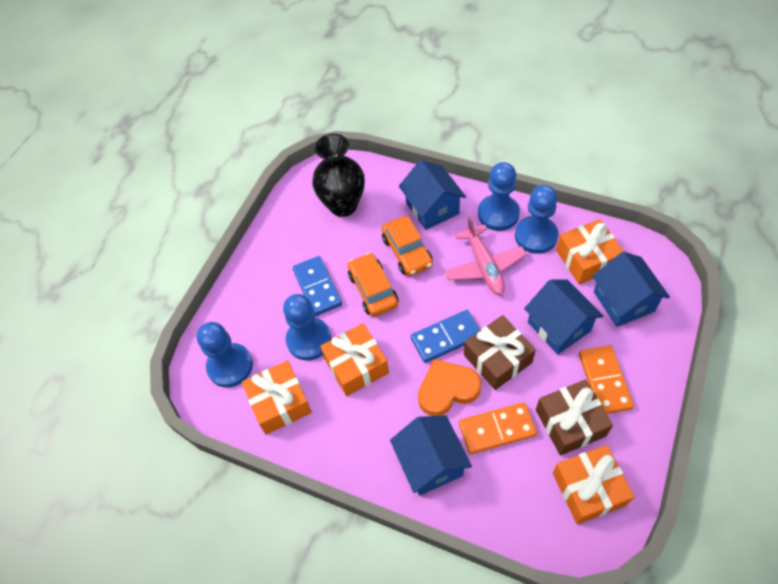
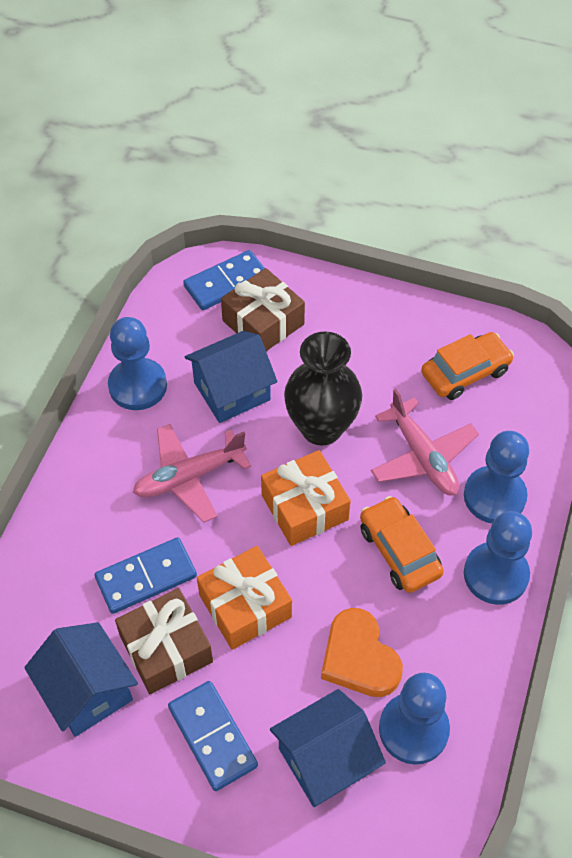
blue domino: 2 -> 3
blue house: 4 -> 3
orange domino: 2 -> 0
orange gift: 4 -> 2
pink plane: 1 -> 2

